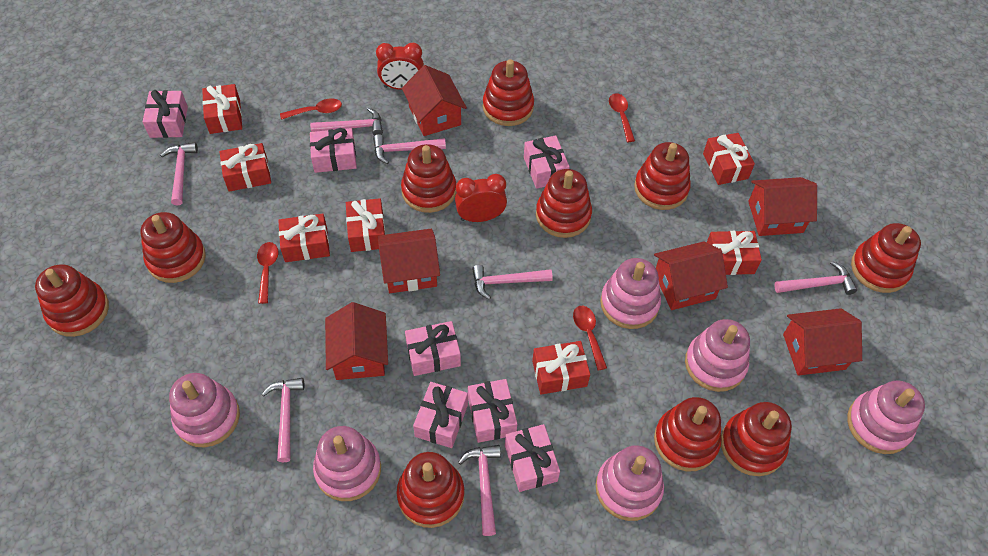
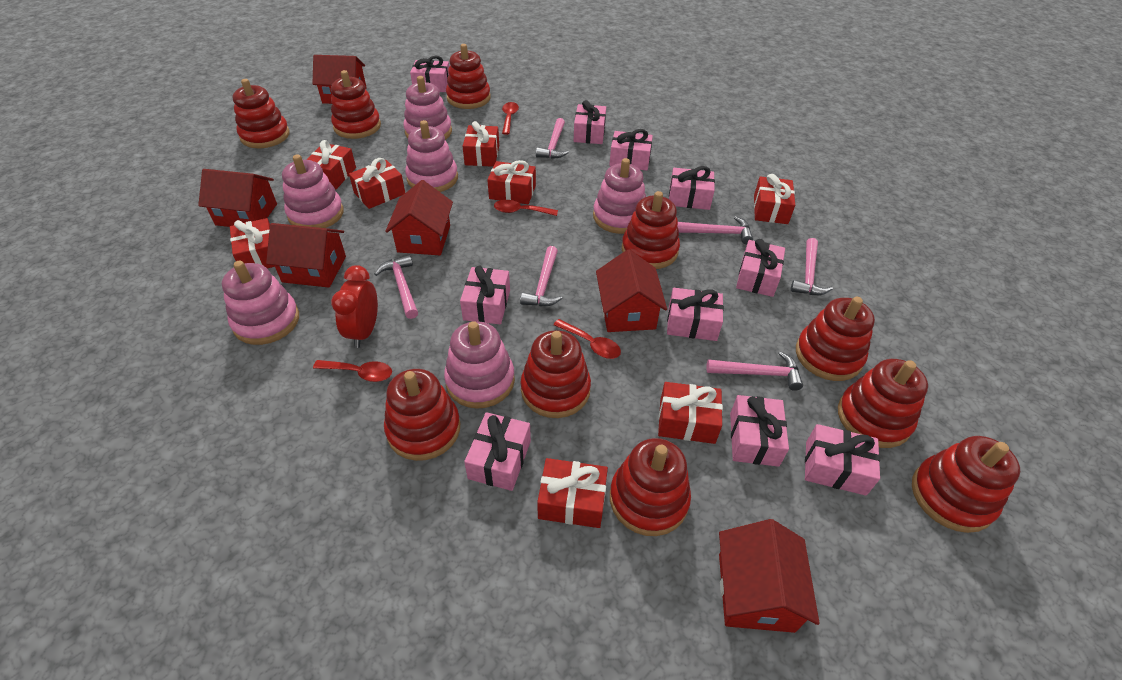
pink gift: 7 -> 10
pink hammer: 7 -> 6
red clock: 2 -> 1
red gift: 7 -> 8

